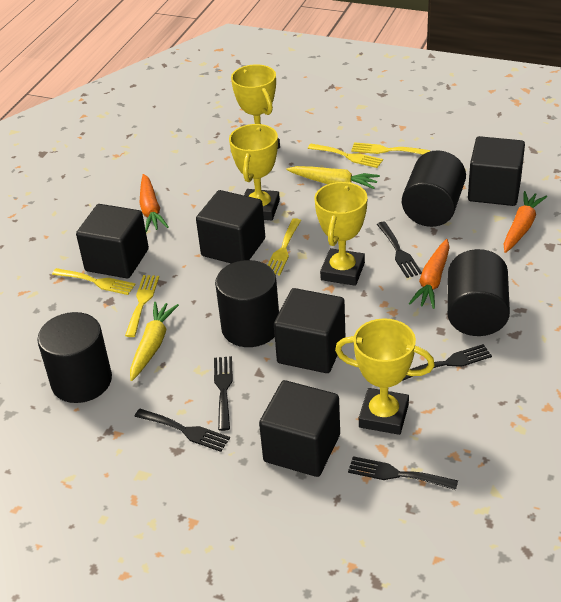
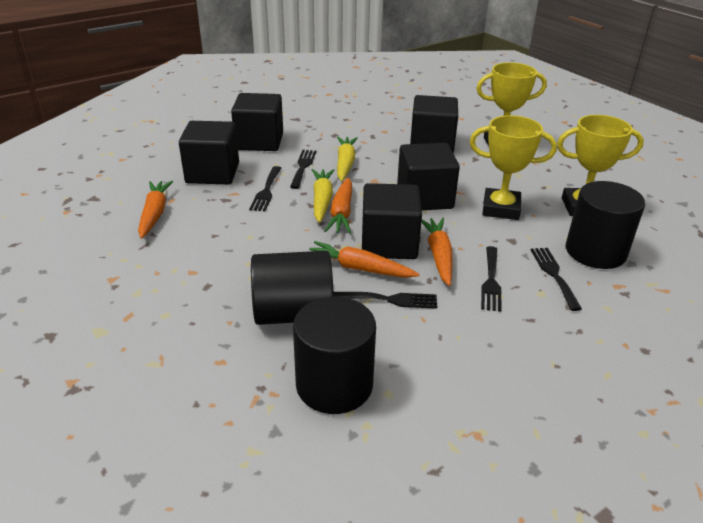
black cylinder: 4 -> 3
orange carrot: 3 -> 4
yellow fork: 5 -> 0
yellow trophy: 4 -> 3

